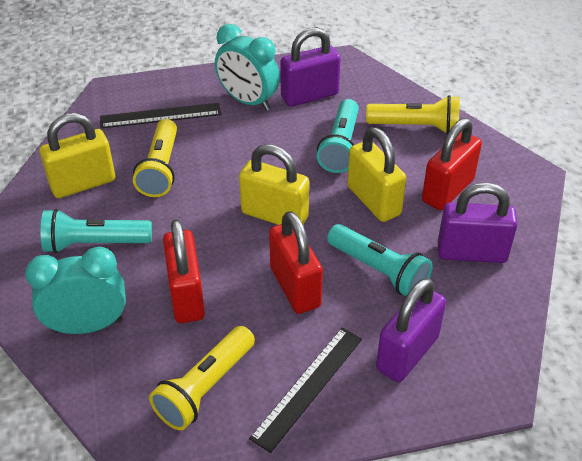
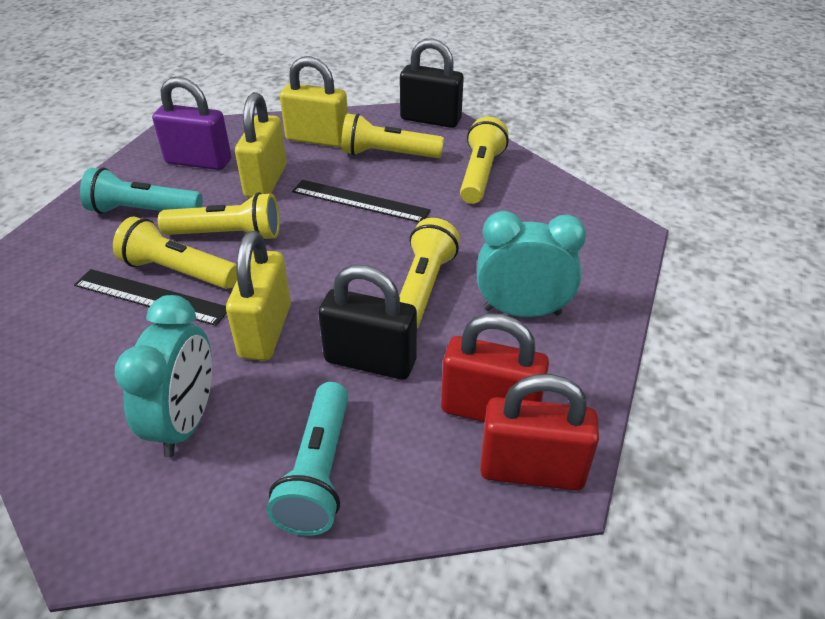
black padlock: 0 -> 2
purple padlock: 3 -> 1
red padlock: 3 -> 2
turquoise flashlight: 3 -> 2
yellow flashlight: 3 -> 5

